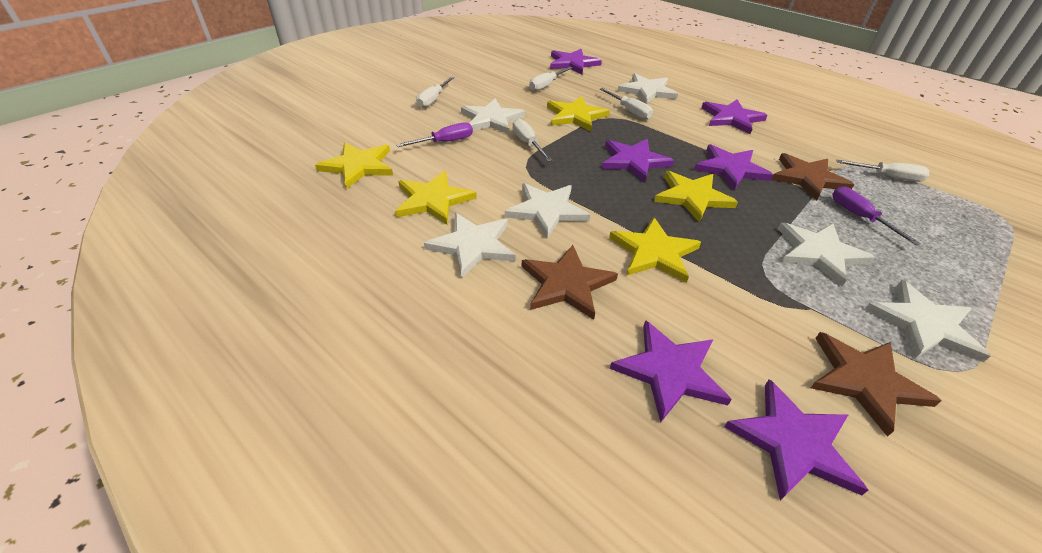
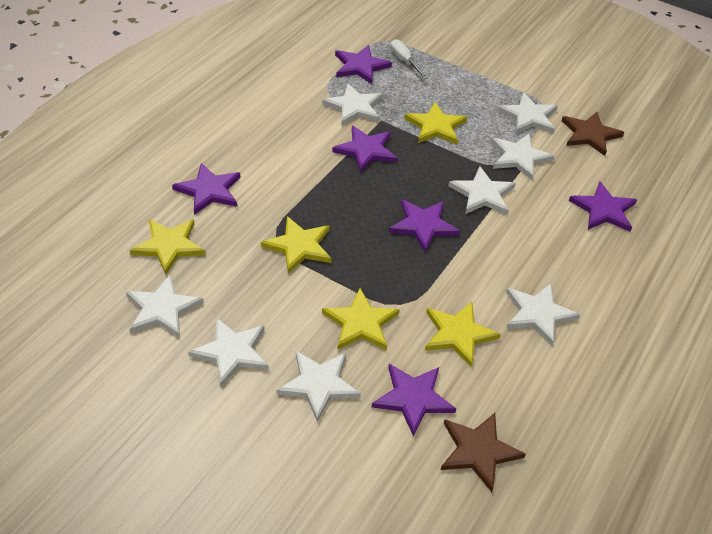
brown star: 3 -> 2
purple screwdriver: 2 -> 0
white screwdriver: 5 -> 1
white star: 6 -> 8

